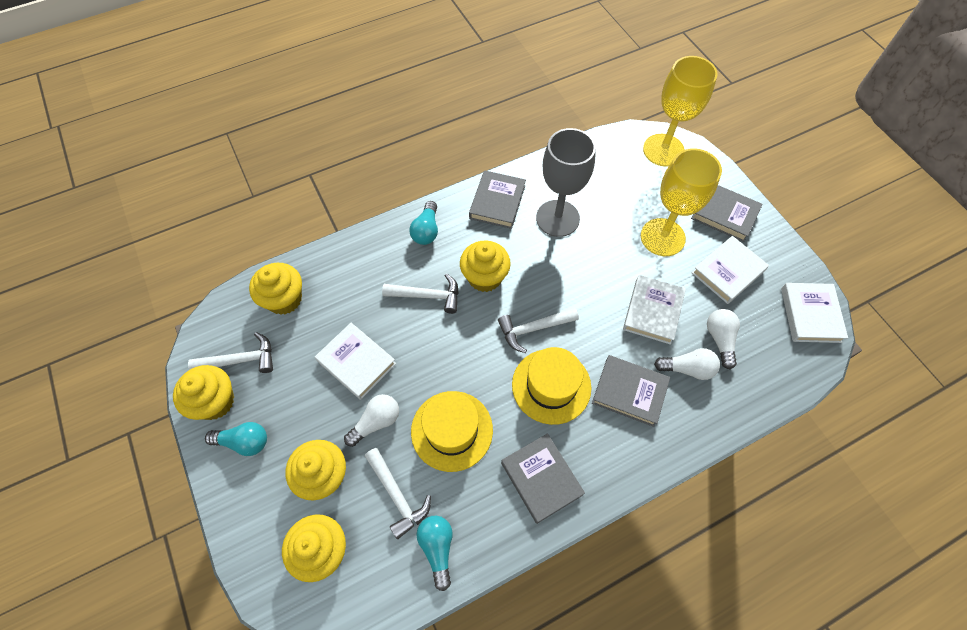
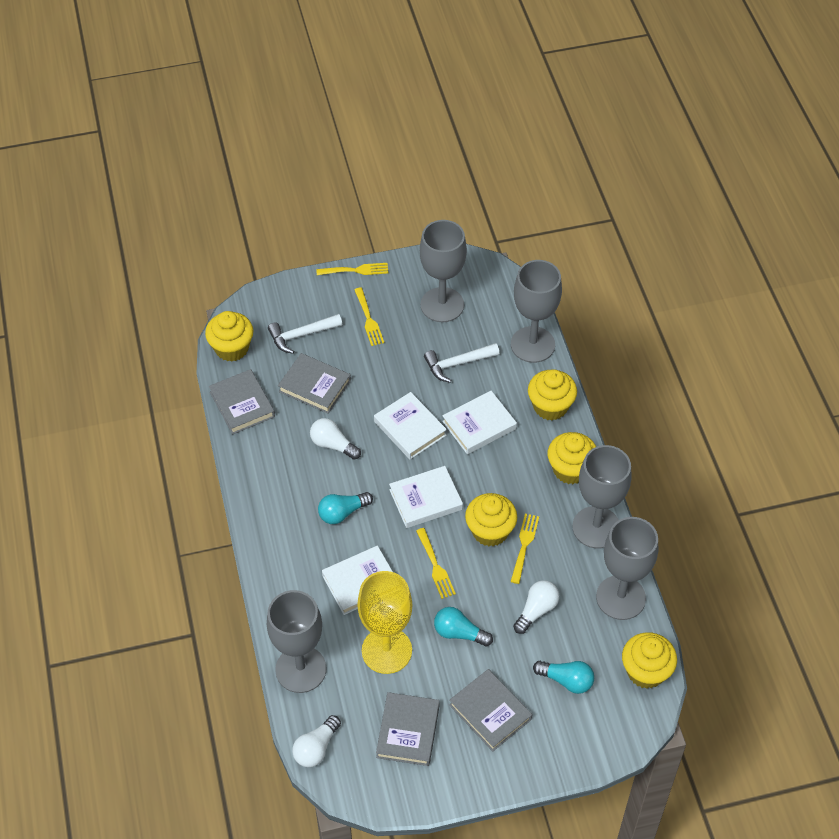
grey goblet: 1 -> 5
white hammer: 4 -> 2
yellow fork: 0 -> 4
yellow goblet: 2 -> 1
yellow hat: 2 -> 0

